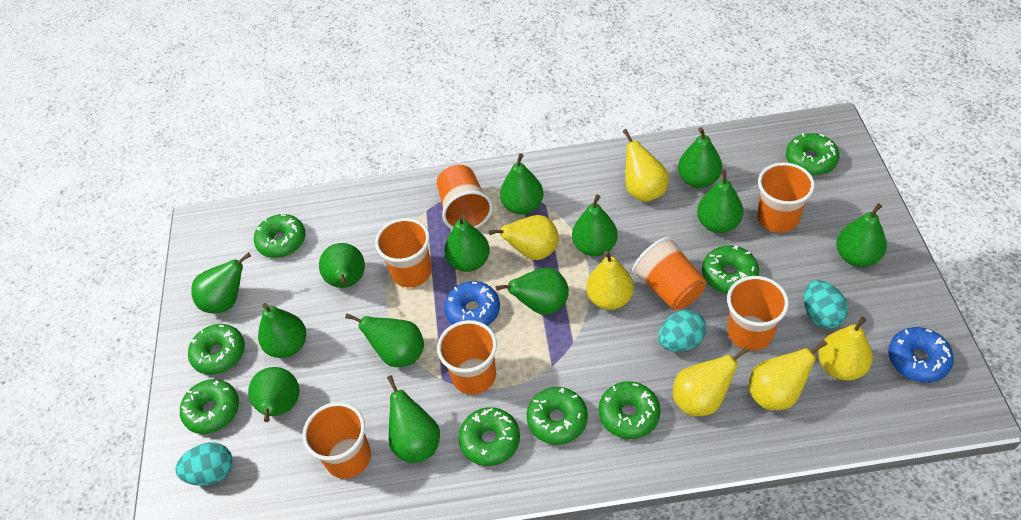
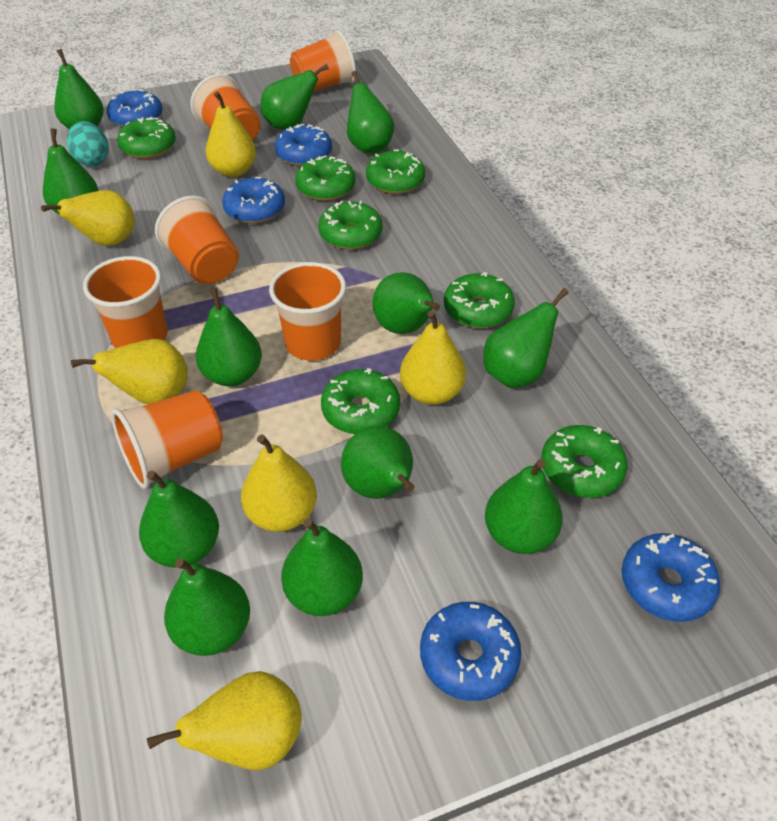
blue donut: 2 -> 5
green donut: 8 -> 7
green pear: 13 -> 12
orange cup: 7 -> 6
turquoise egg: 3 -> 1

